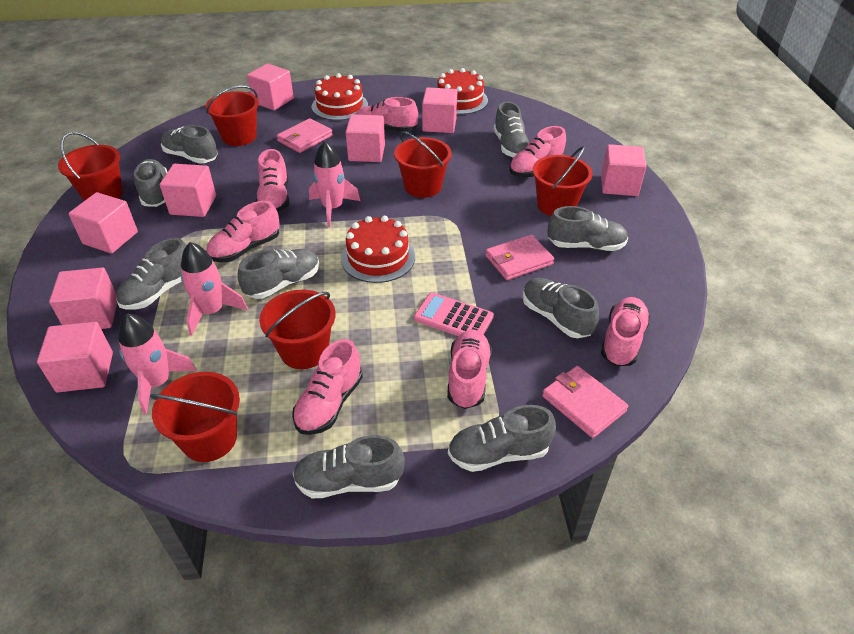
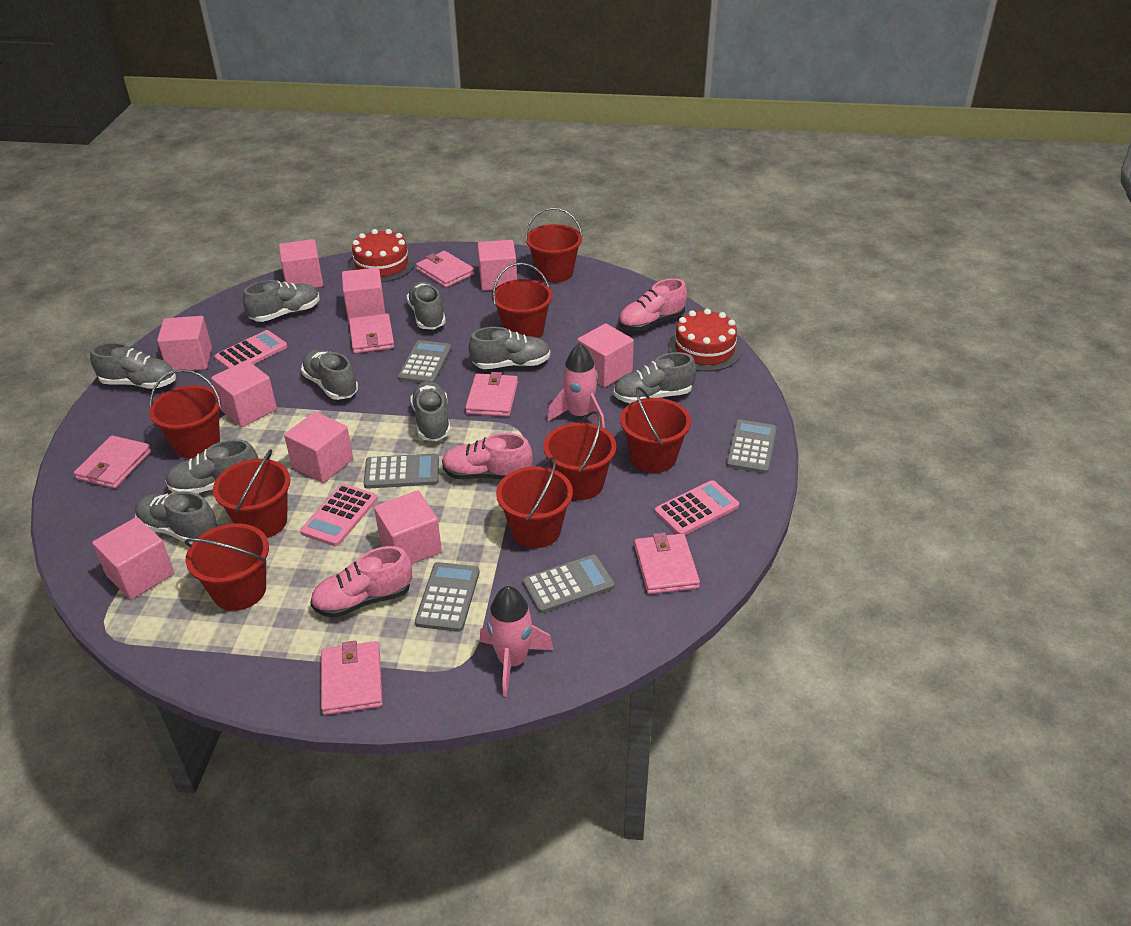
grey calculator: 0 -> 5
pink calculator: 1 -> 3
pink cube: 8 -> 9
pink rocket: 3 -> 2
pink shoe: 7 -> 3
pink wallet: 3 -> 6
red bucket: 6 -> 8
red cake: 3 -> 2

